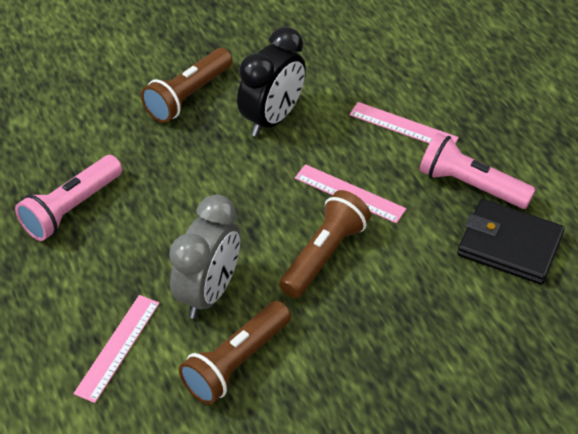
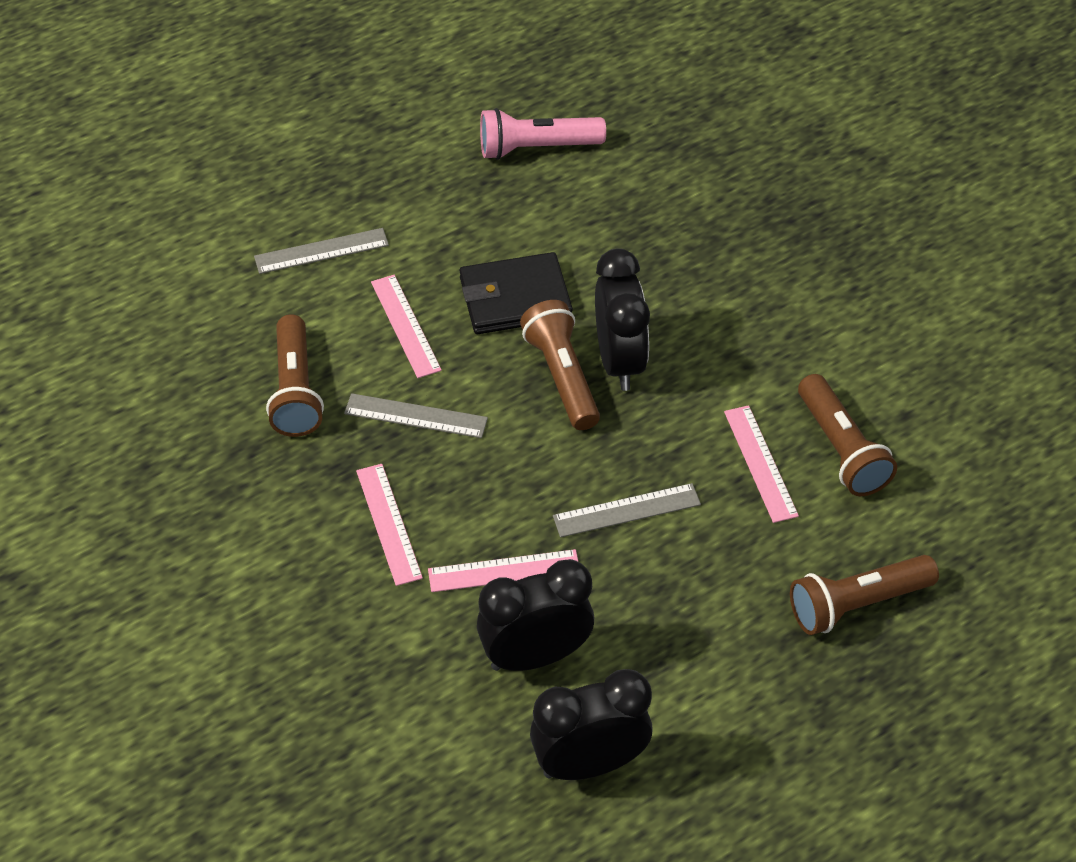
black clock: 1 -> 3
brown flashlight: 3 -> 4
grey clock: 1 -> 0
grey ruler: 0 -> 3
pink flashlight: 2 -> 1
pink ruler: 3 -> 4

